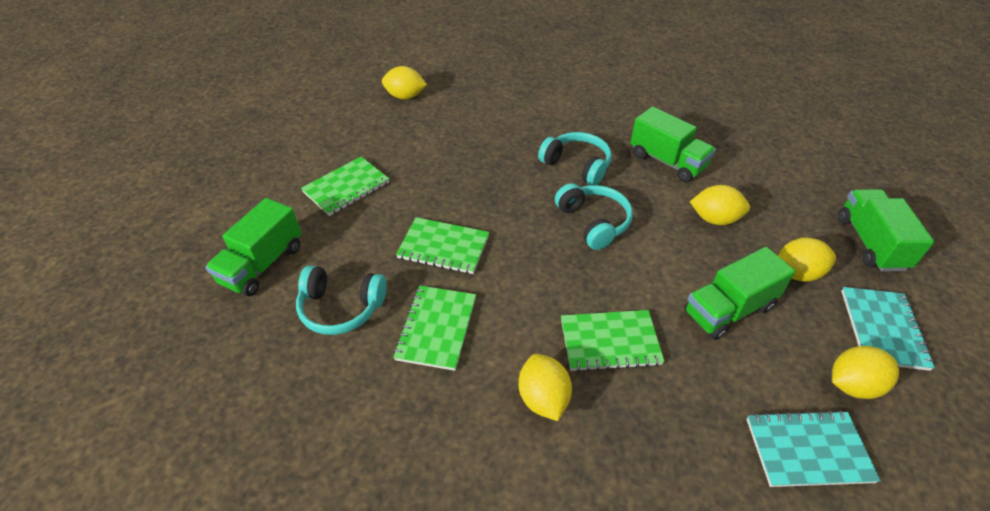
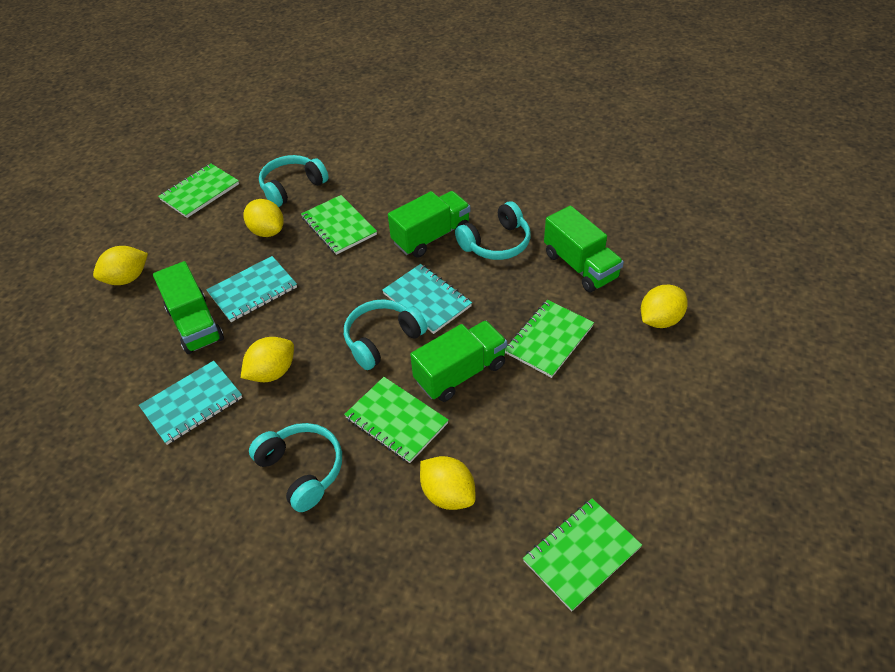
green notebook: 4 -> 5
turquoise headphones: 3 -> 4
turquoise notebook: 2 -> 3

